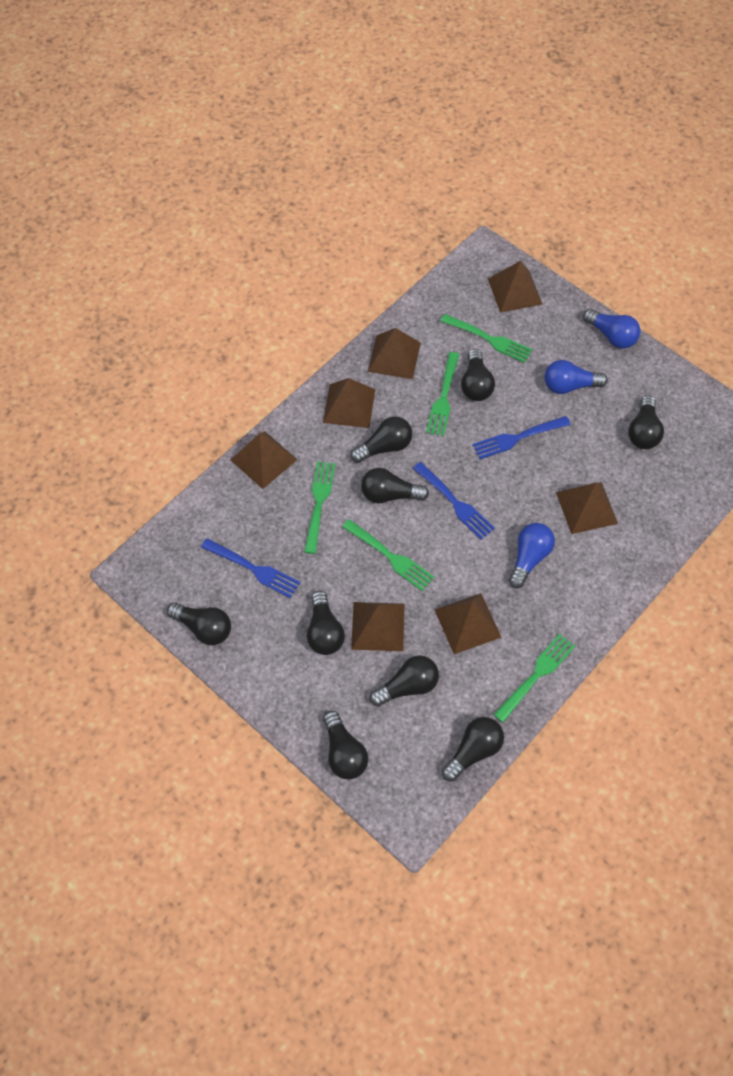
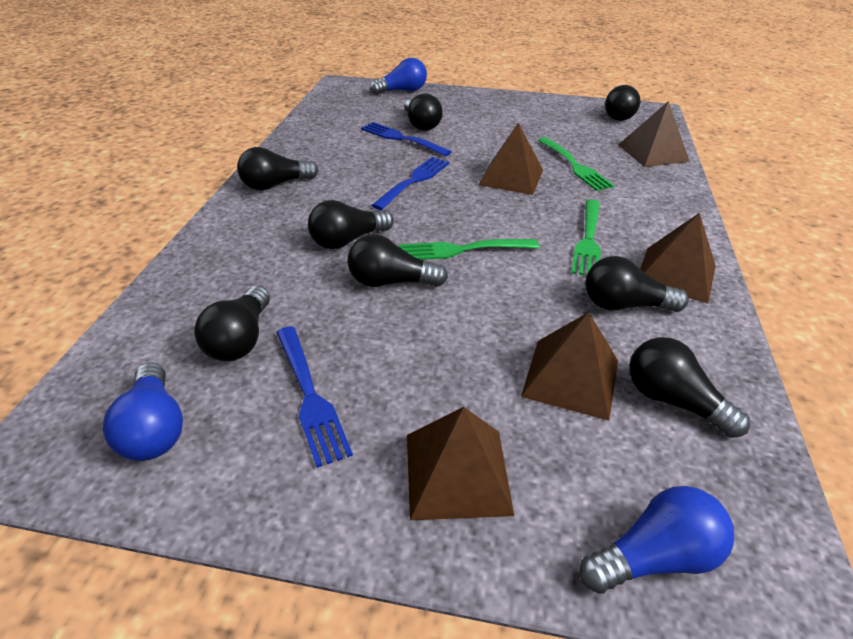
black light bulb: 9 -> 8
brown pyramid: 7 -> 5
green fork: 5 -> 3

